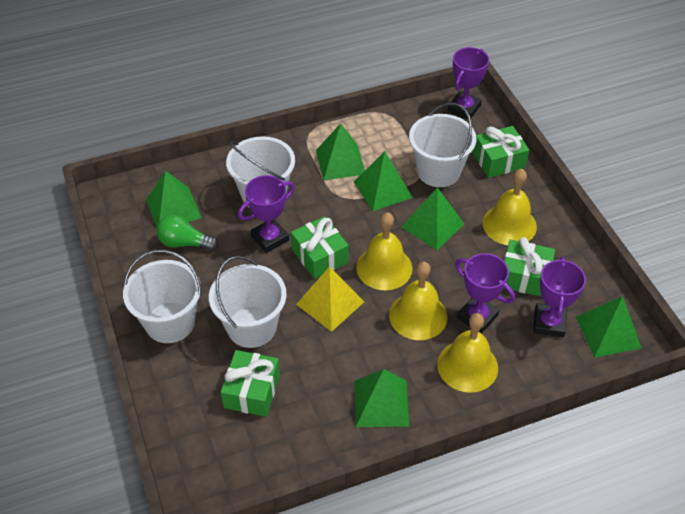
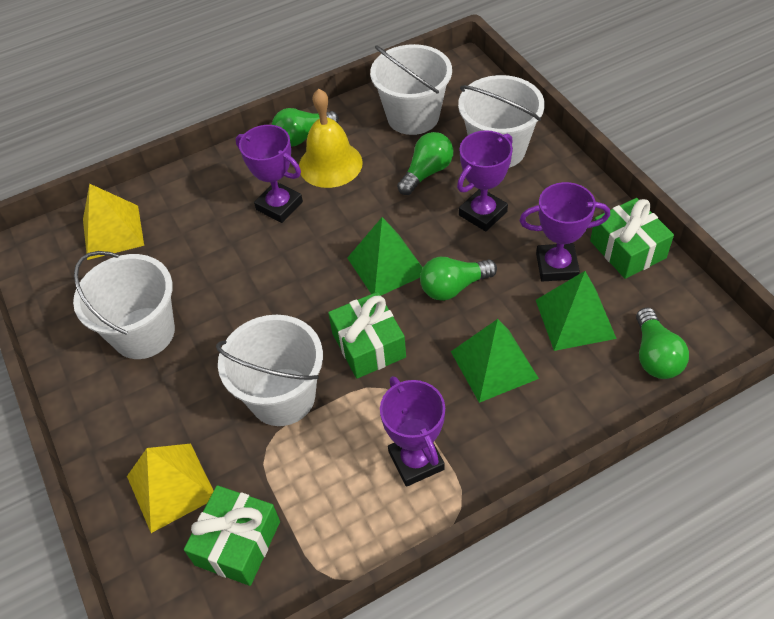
green gift: 4 -> 3
green light bulb: 1 -> 4
green pyramid: 6 -> 3
yellow bell: 4 -> 1
yellow pyramid: 1 -> 2

